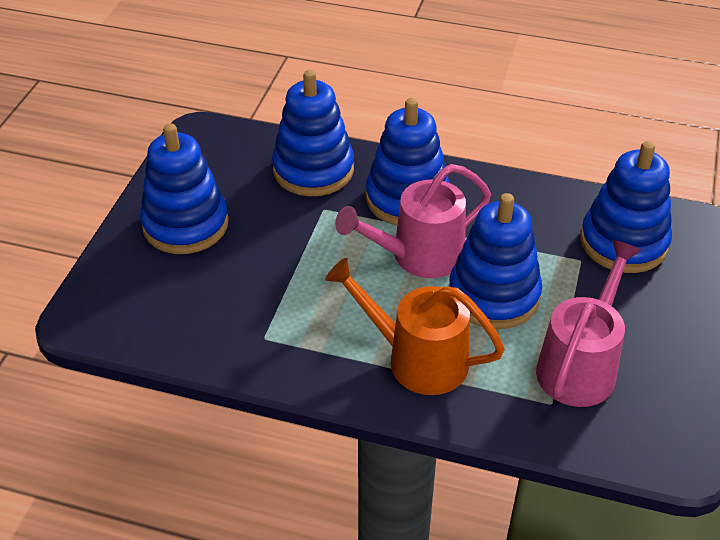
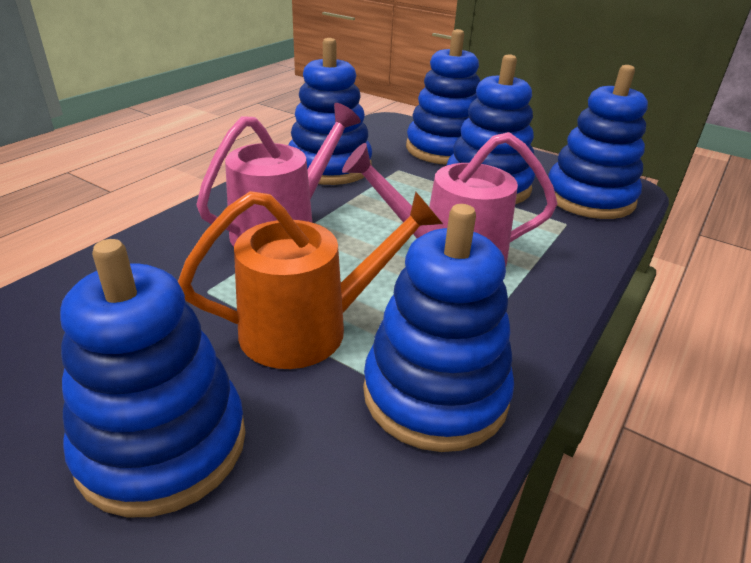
blue stacking toy: 5 -> 6

